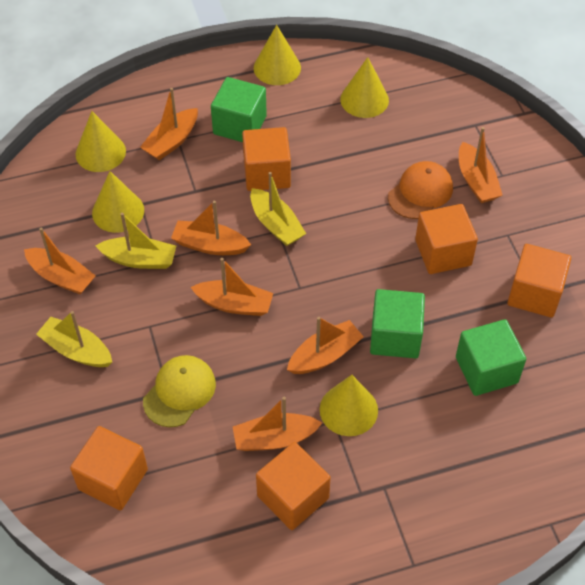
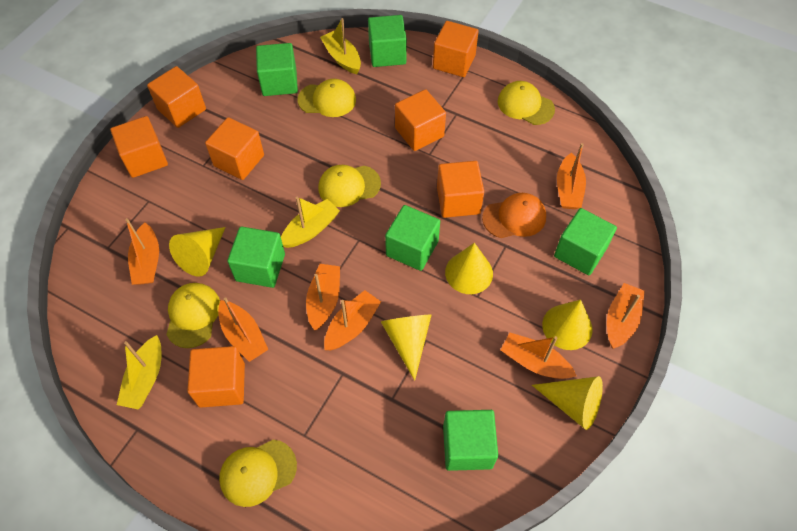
green cube: 3 -> 6
orange cube: 5 -> 7
yellow cap: 1 -> 5

